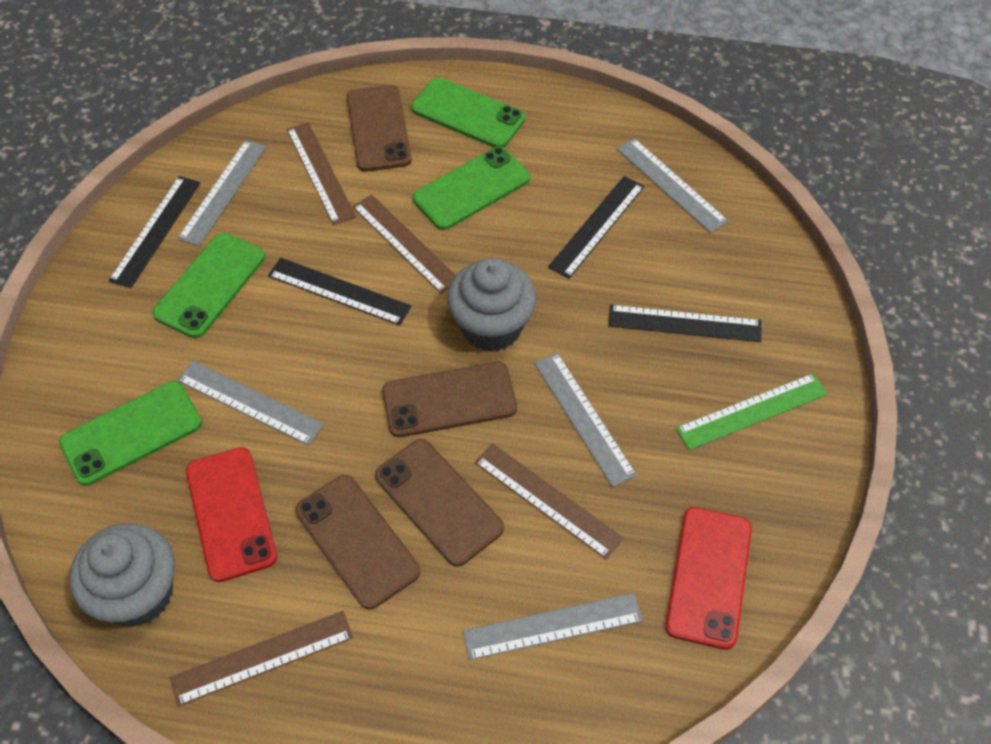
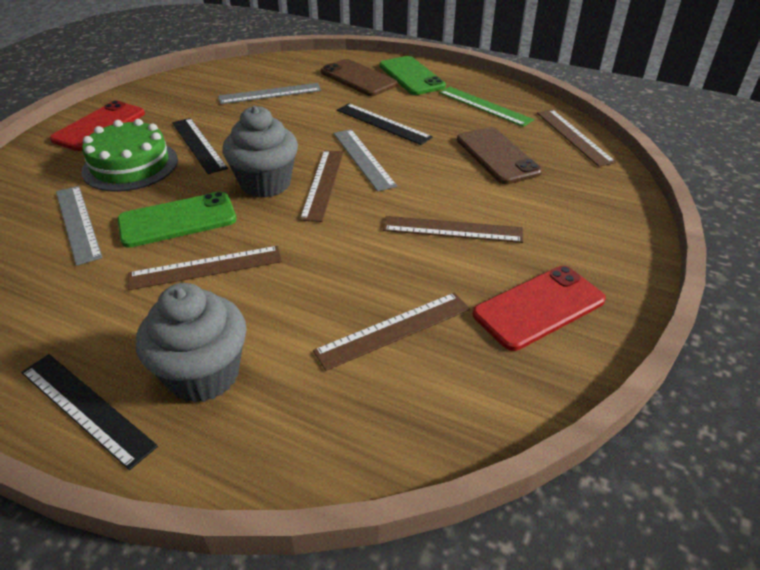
black ruler: 4 -> 3
brown phone: 4 -> 2
brown ruler: 4 -> 5
green cake: 0 -> 1
green phone: 4 -> 2
grey ruler: 5 -> 3

